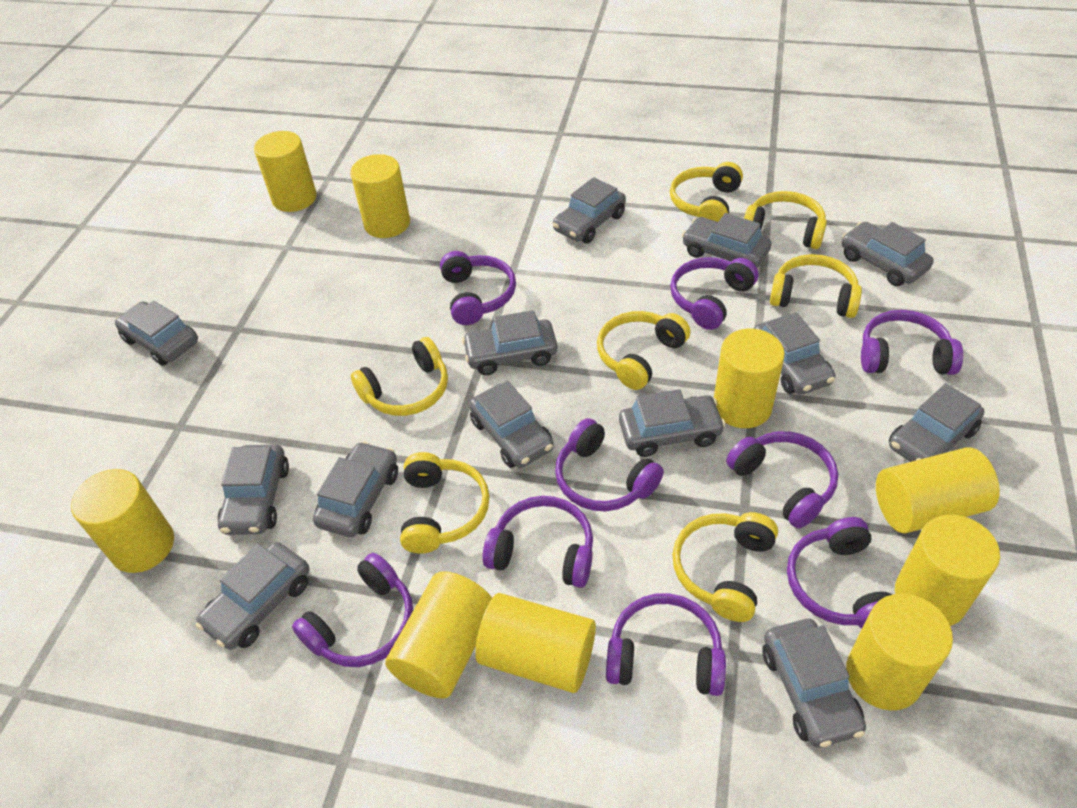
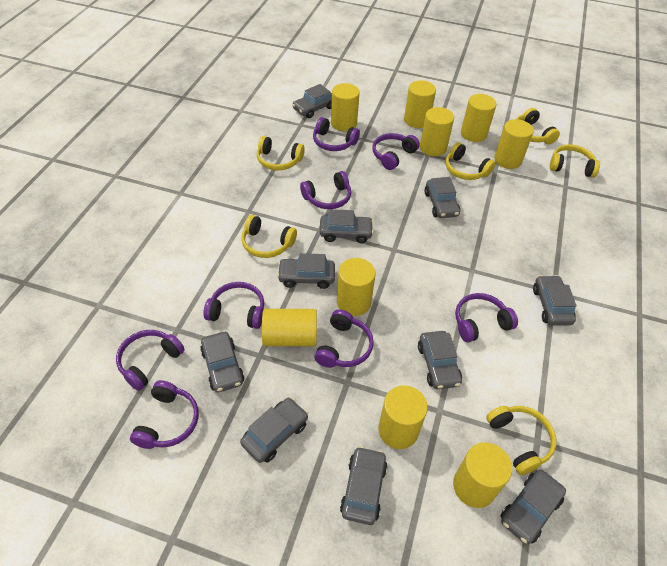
grey car: 13 -> 10
purple headphones: 9 -> 8
yellow headphones: 7 -> 6

